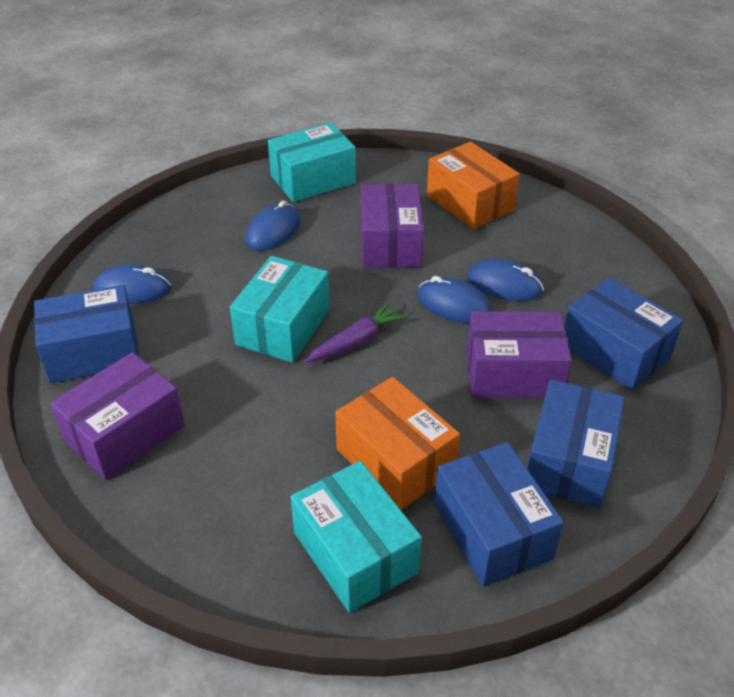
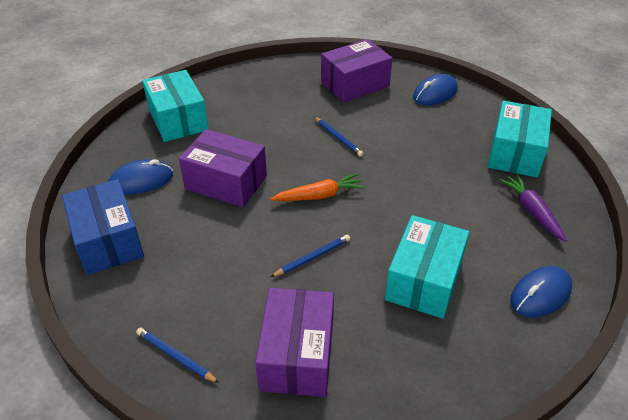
blue box: 4 -> 1
blue mouse: 4 -> 3
blue pencil: 0 -> 3
orange box: 2 -> 0
orange carrot: 0 -> 1

